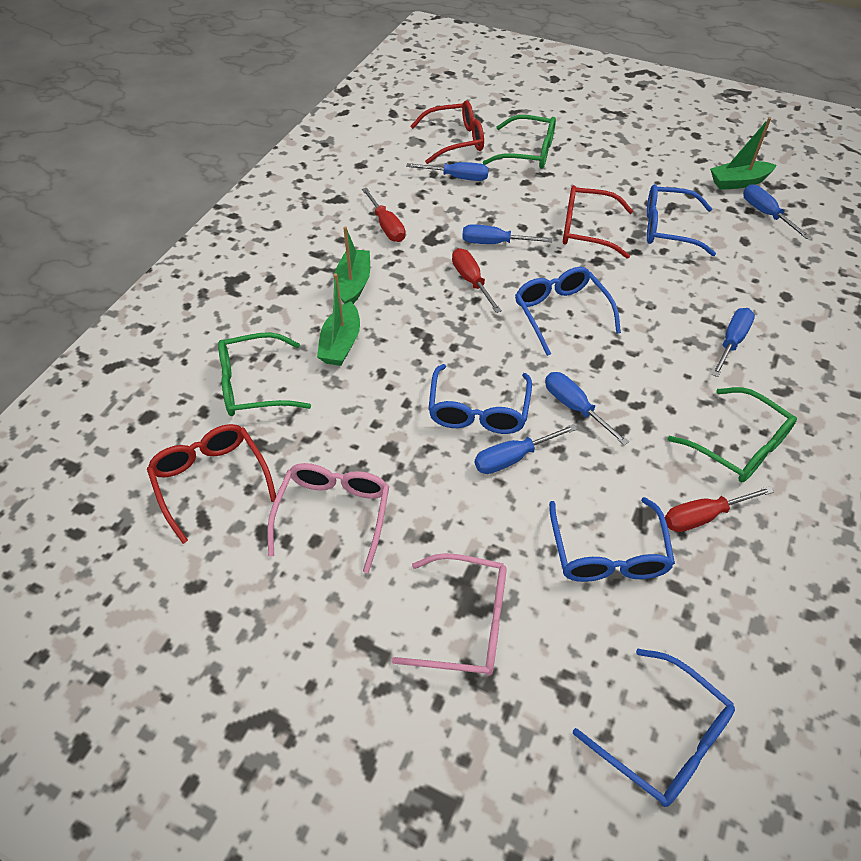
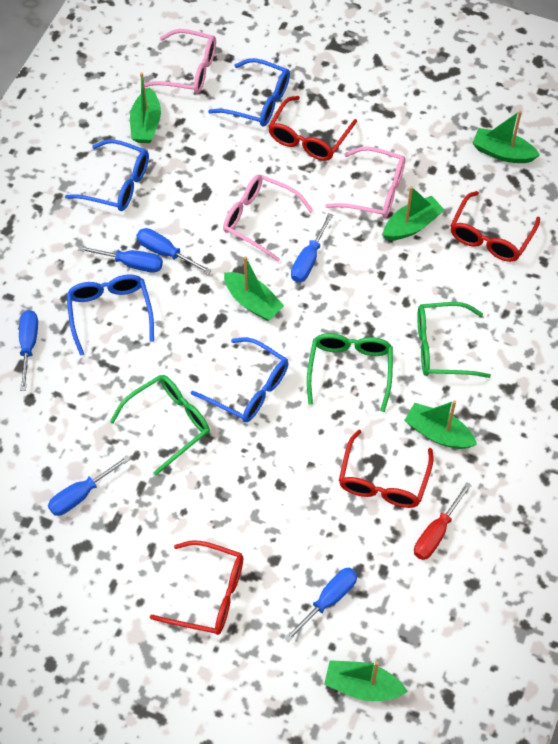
blue glasses: 5 -> 4
green boat: 3 -> 6
pink glasses: 2 -> 3
red glasses: 3 -> 4
red screwdriver: 3 -> 1

